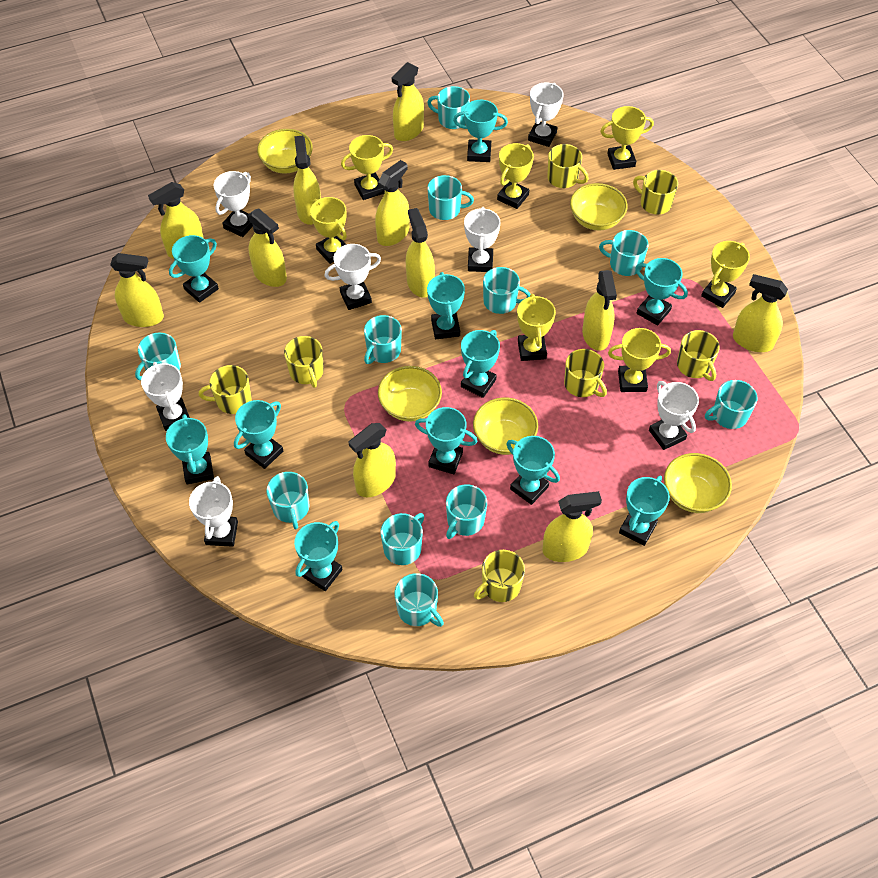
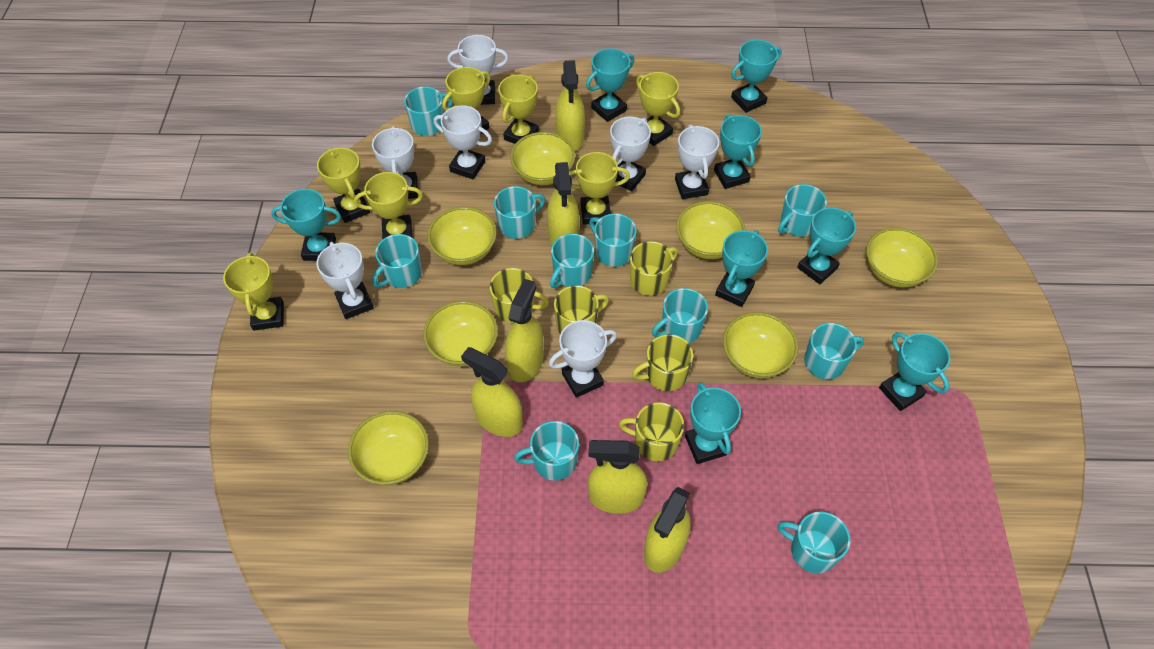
turquoise mug: 11 -> 10
turquoise trophy: 11 -> 8
yellow bowl: 5 -> 7
yellow mug: 7 -> 5
yellow spray bottle: 11 -> 6

